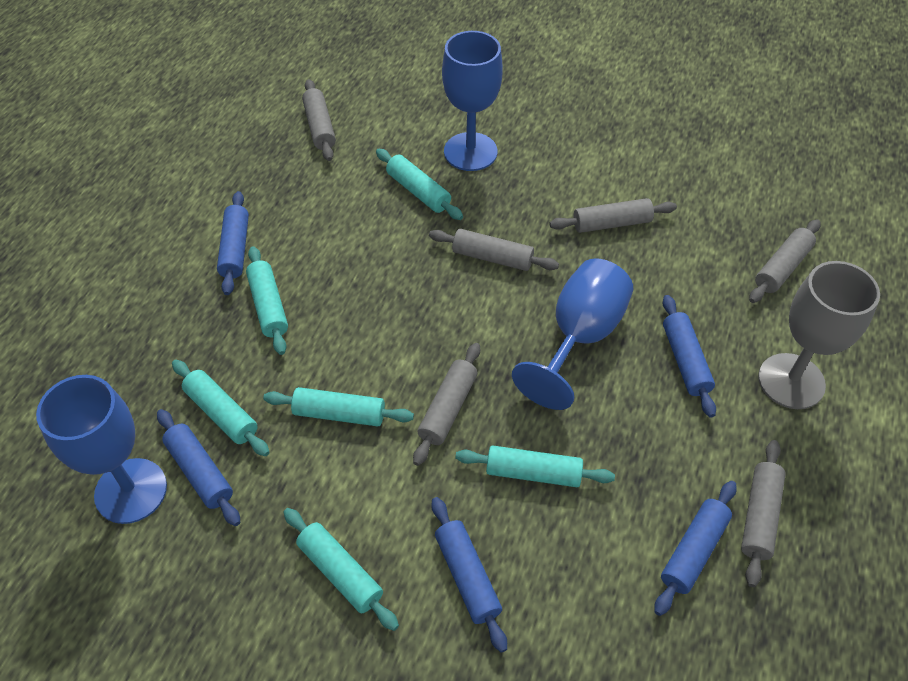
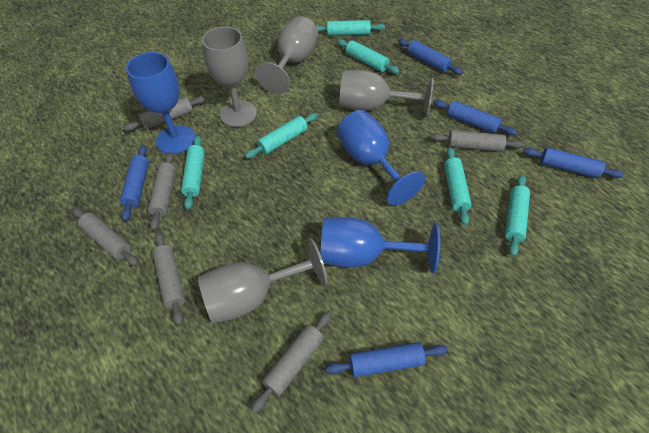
grey goblet: 1 -> 4

